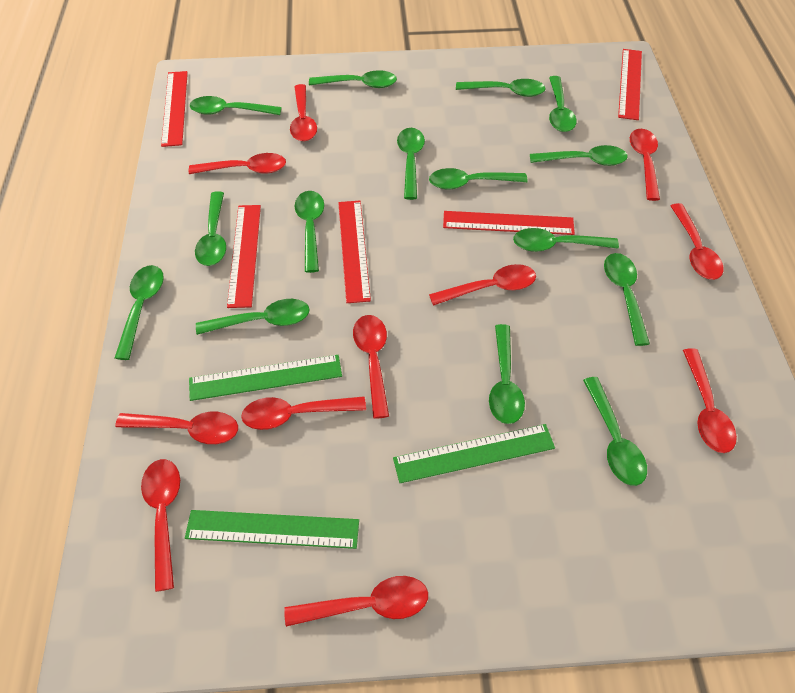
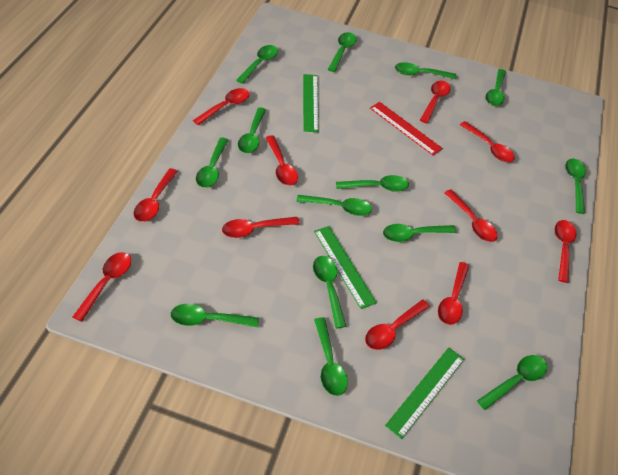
green spoon: 15 -> 14
red ruler: 5 -> 1

